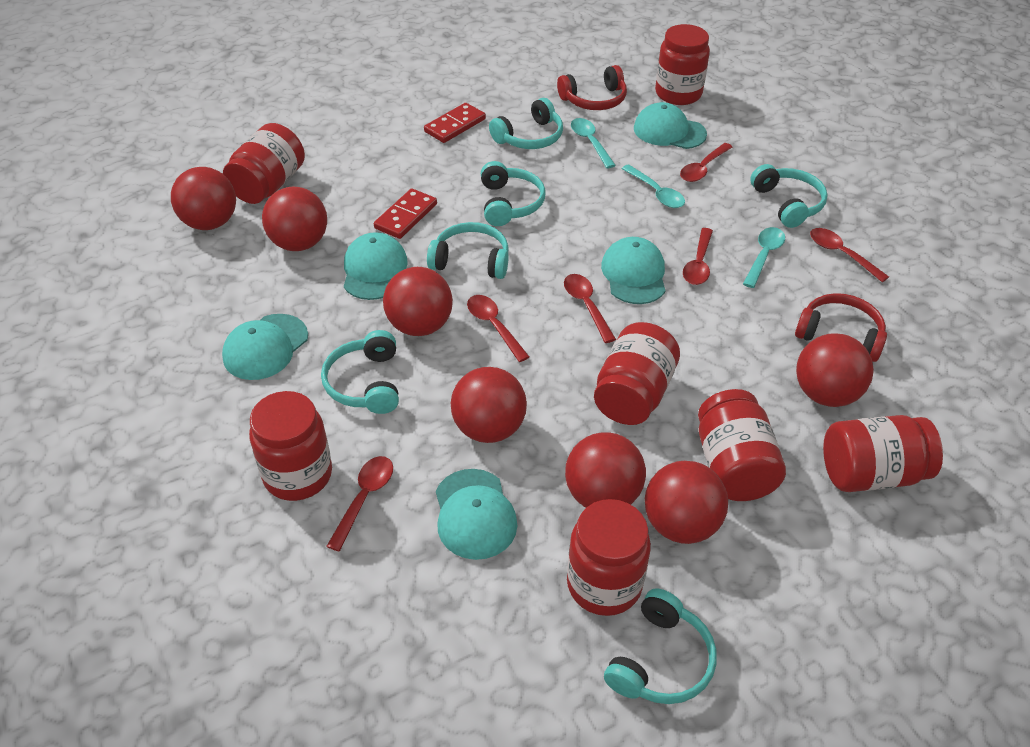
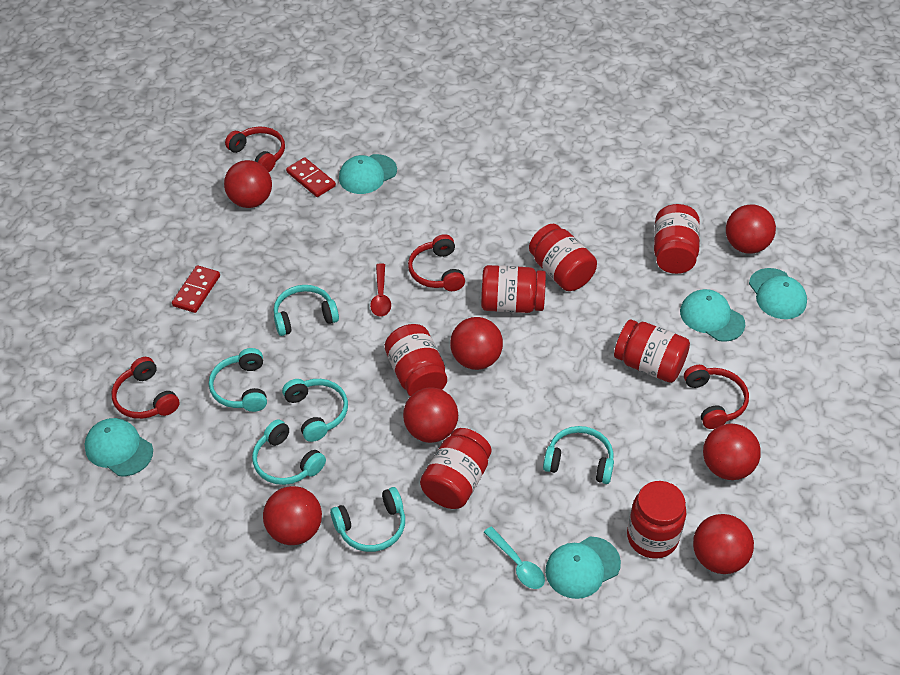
red headphones: 2 -> 4
red spoon: 6 -> 1
turquoise spoon: 3 -> 1

